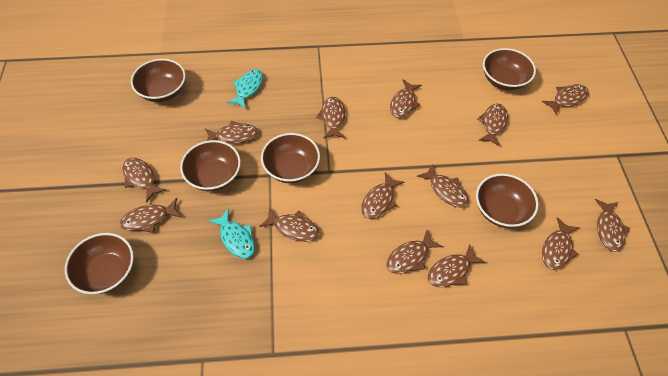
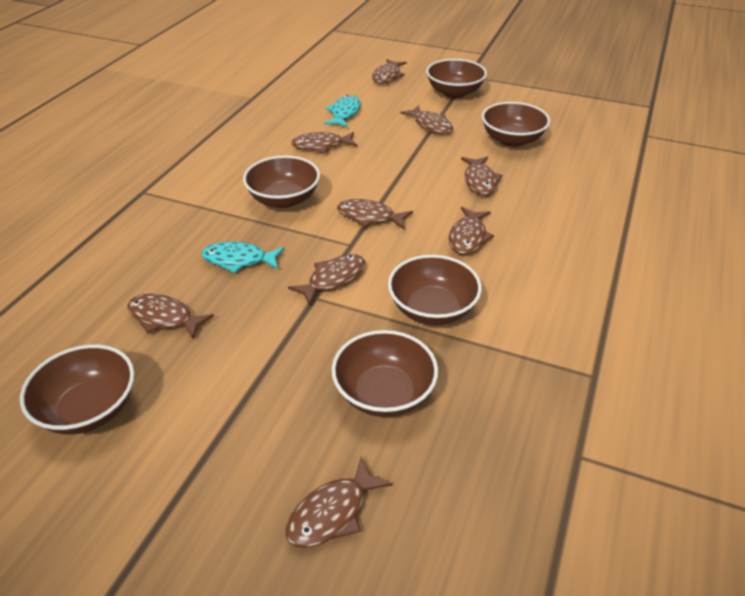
brown fish: 14 -> 9

